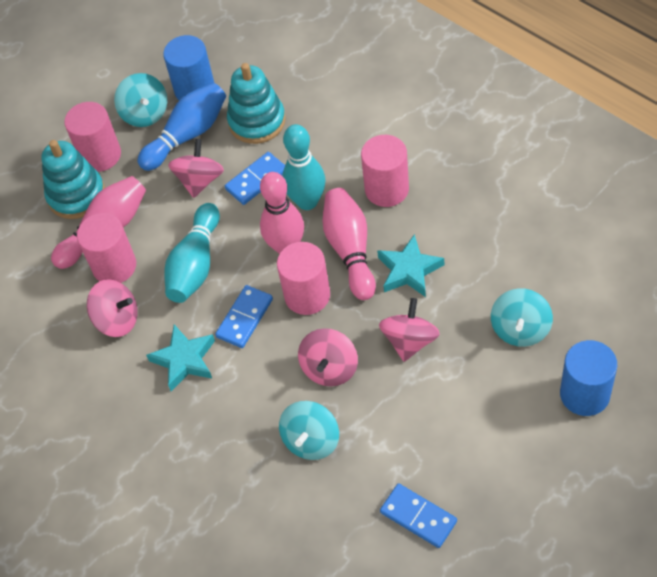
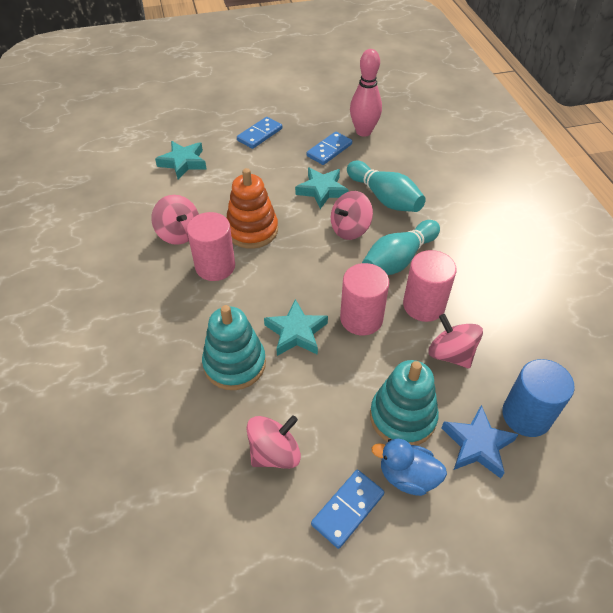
blue bowling pin: 1 -> 0
blue cylinder: 2 -> 1
blue duck: 0 -> 1
blue star: 0 -> 1
orange stacking toy: 0 -> 1
pink bowling pin: 3 -> 1
pink cylinder: 4 -> 3
turquoise spinning top: 3 -> 0
turquoise star: 2 -> 3

